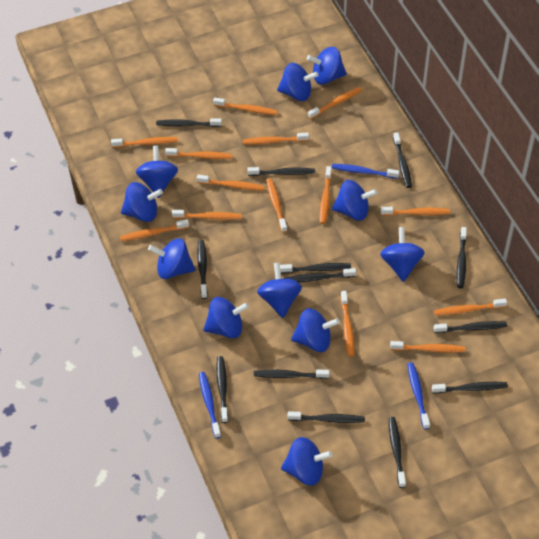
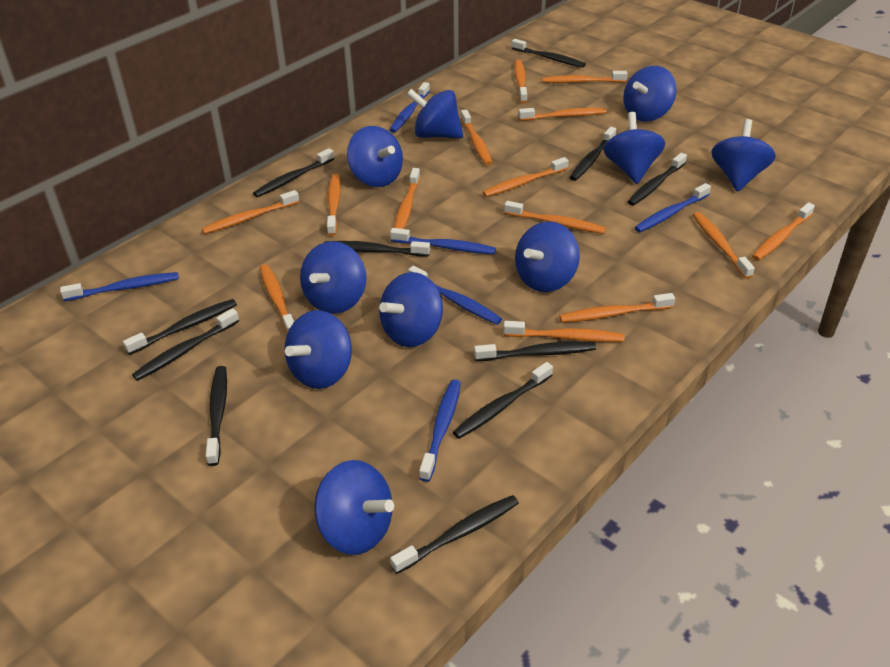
black toothbrush: 13 -> 11
blue spinning top: 11 -> 10
blue toothbrush: 3 -> 6

